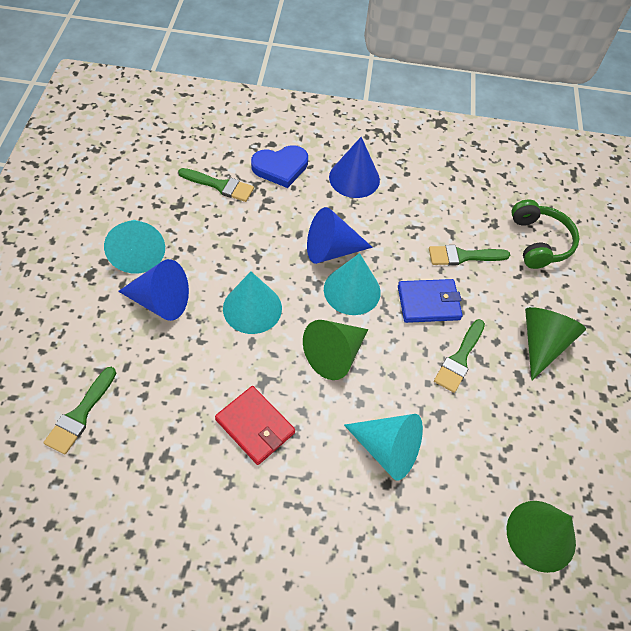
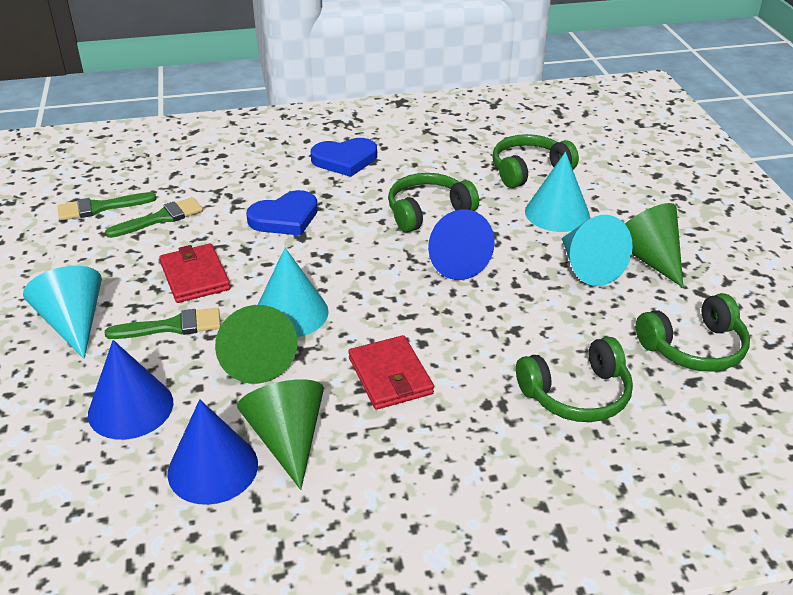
blue heart: 1 -> 2
blue wallet: 1 -> 0
green brush: 4 -> 3
green headphones: 1 -> 4
red wallet: 1 -> 2

